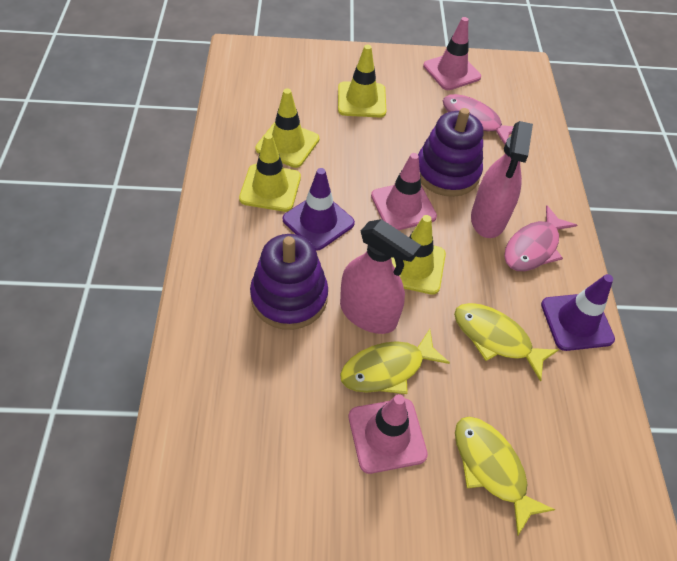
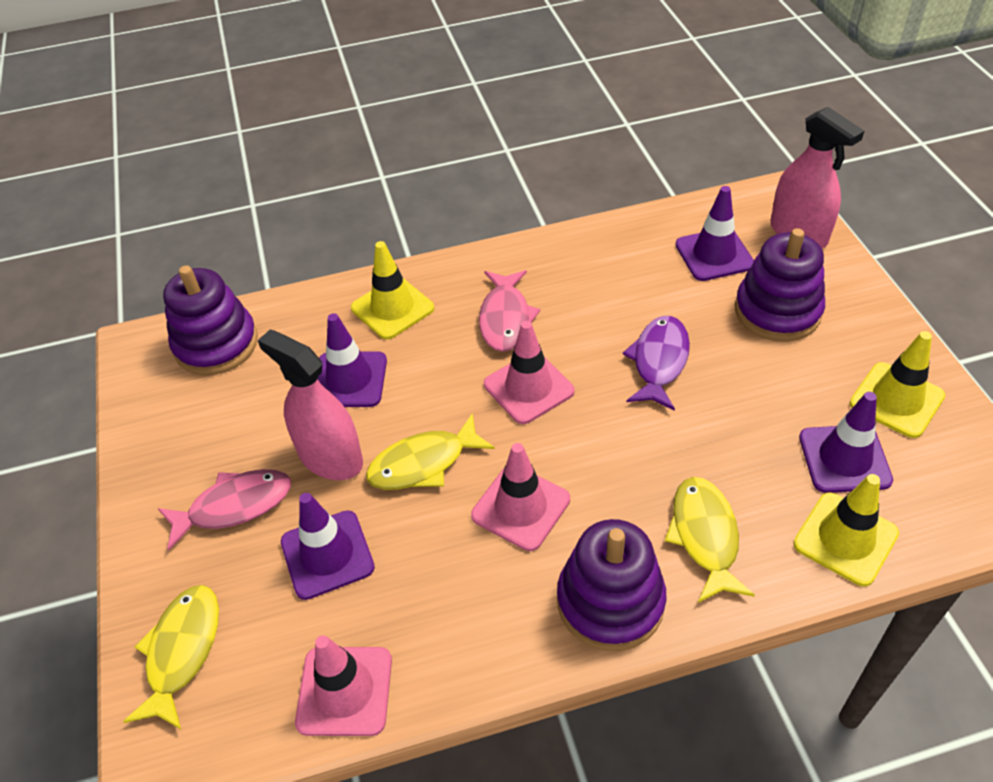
purple fish: 0 -> 1
purple stacking toy: 2 -> 3
purple traffic cone: 2 -> 4
yellow traffic cone: 4 -> 3

